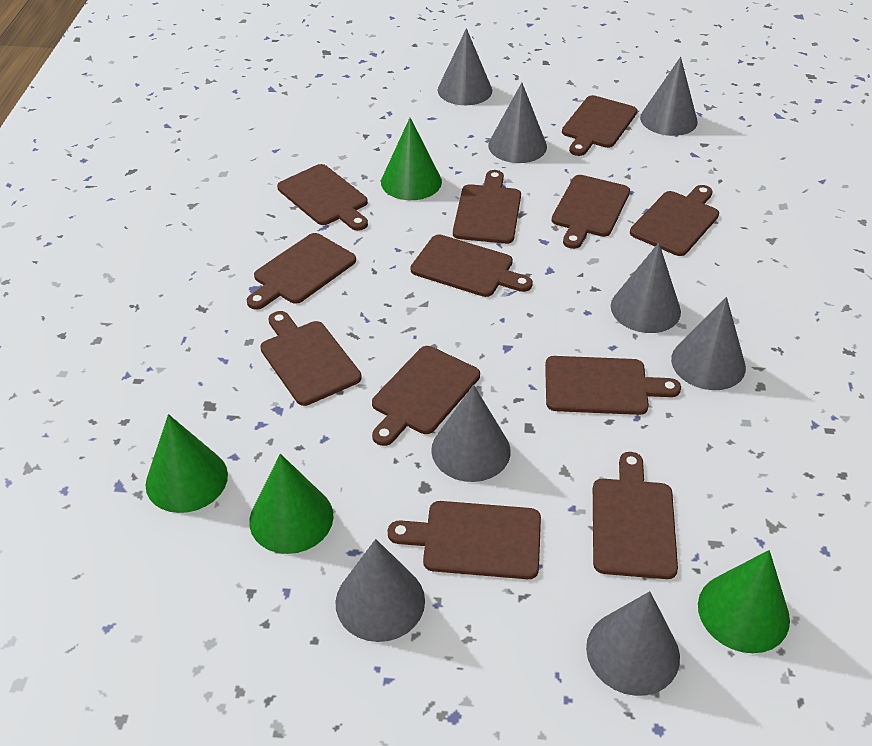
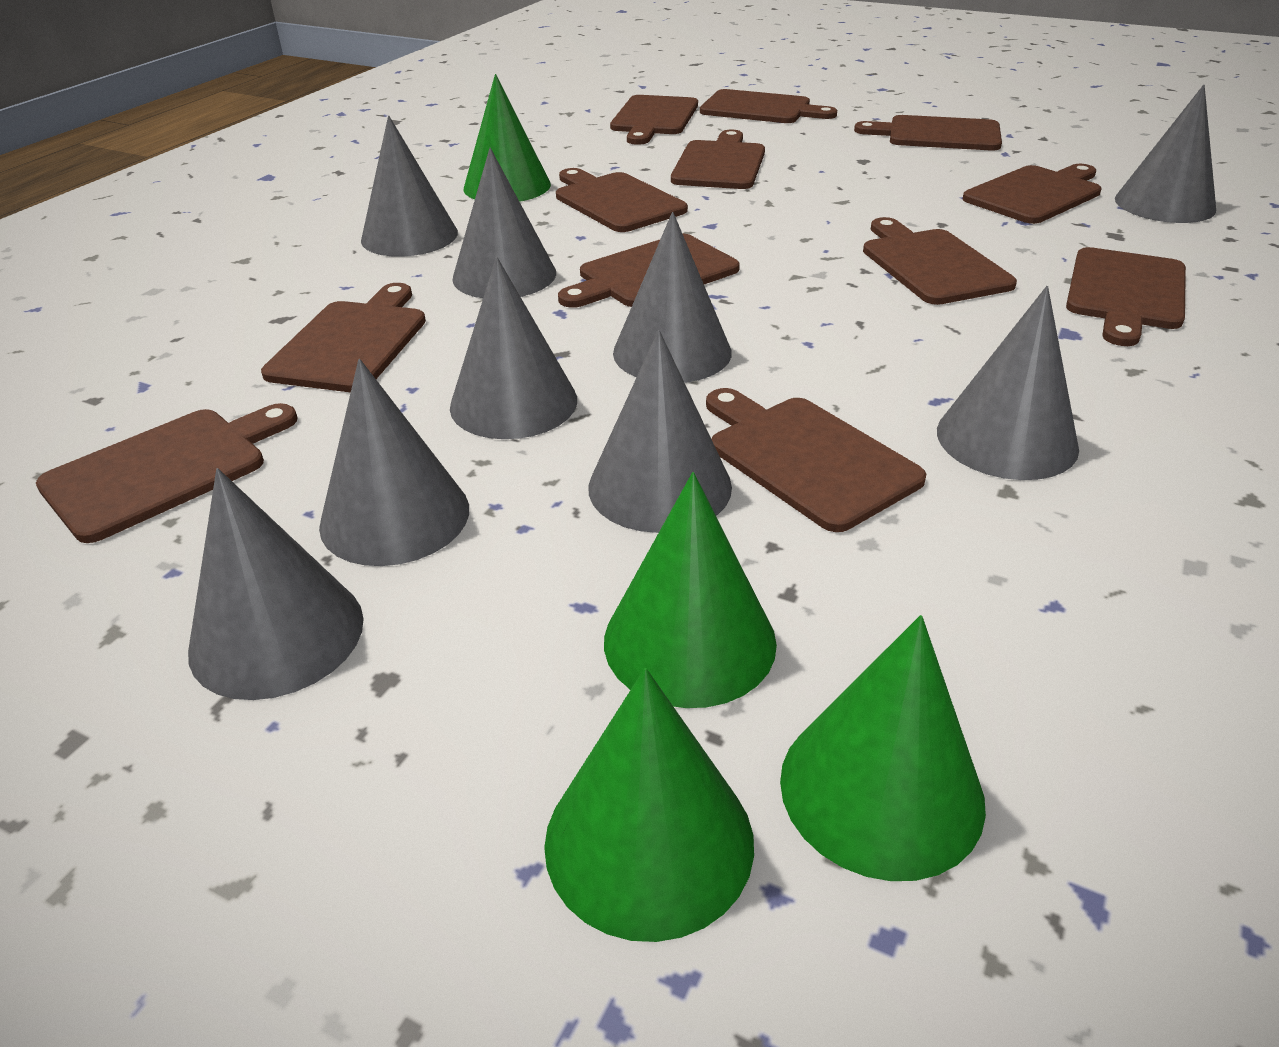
grey cone: 8 -> 9

